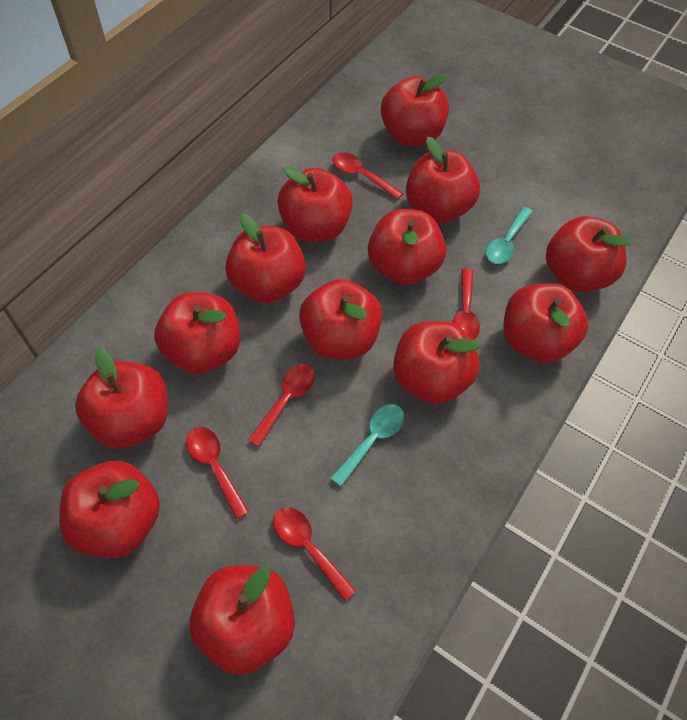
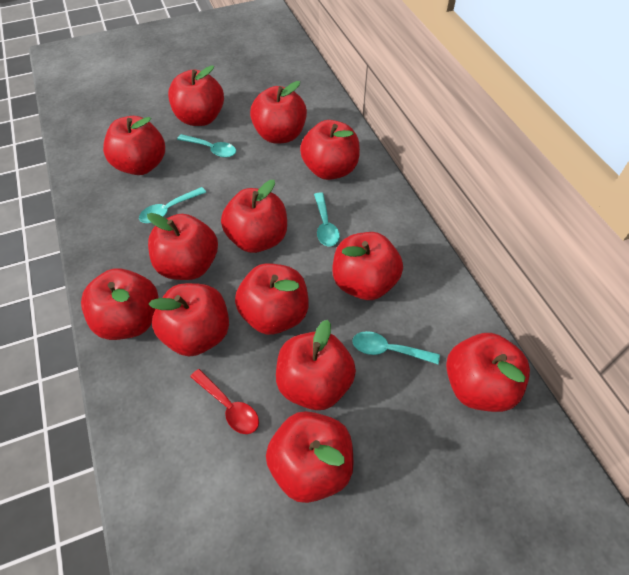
red spoon: 5 -> 1
turquoise spoon: 2 -> 4

